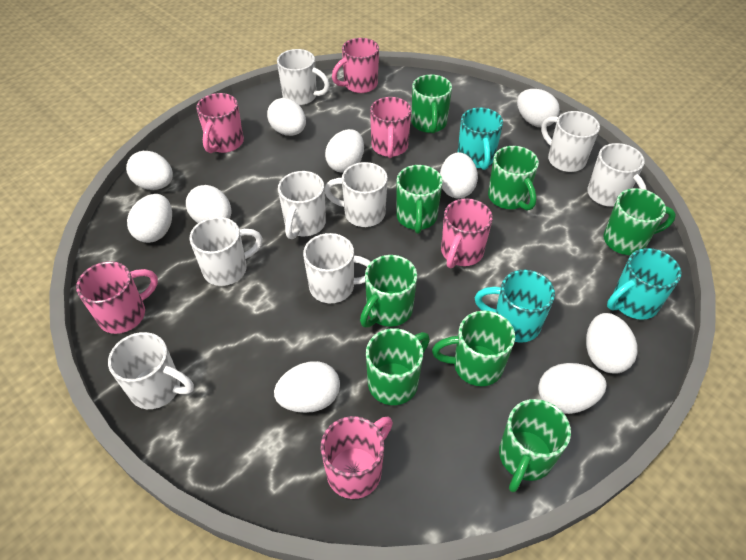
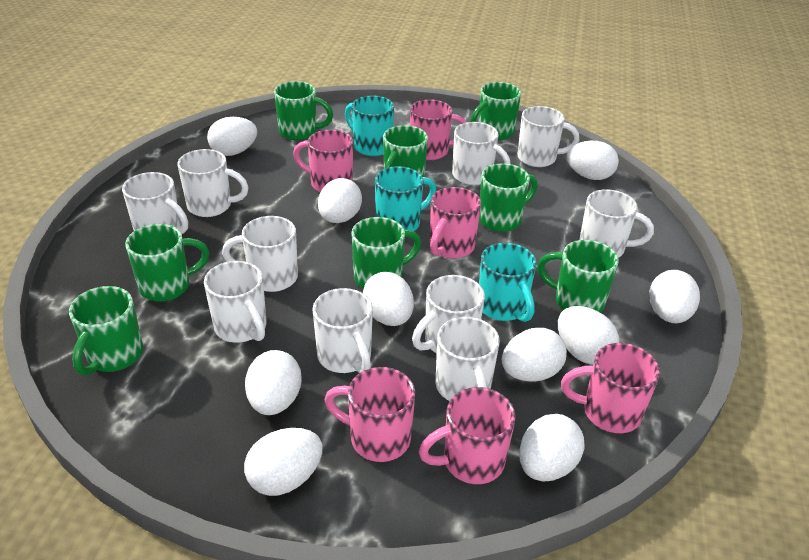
white mug: 8 -> 10

